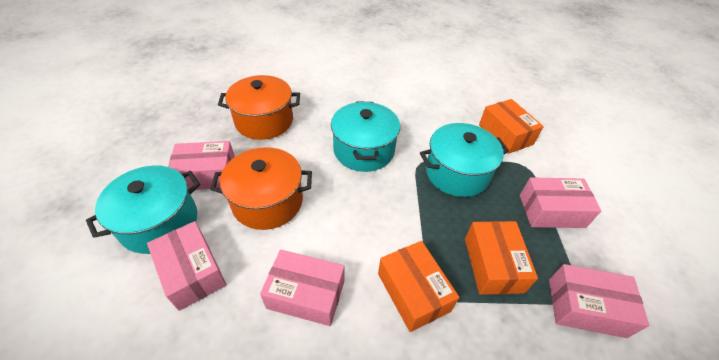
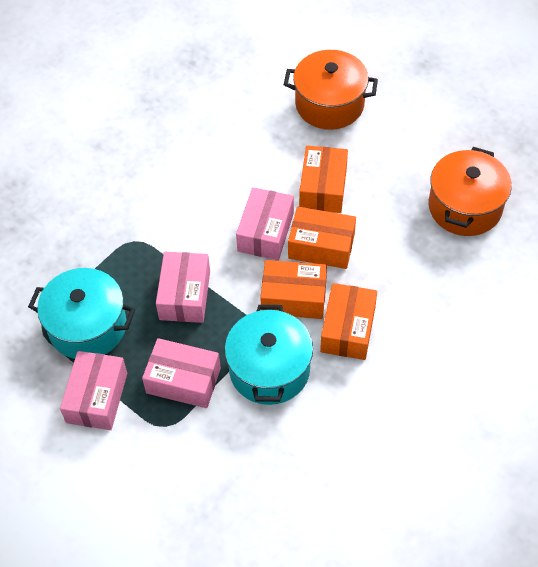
orange box: 3 -> 4
pink box: 5 -> 4
turquoise pot: 3 -> 2

